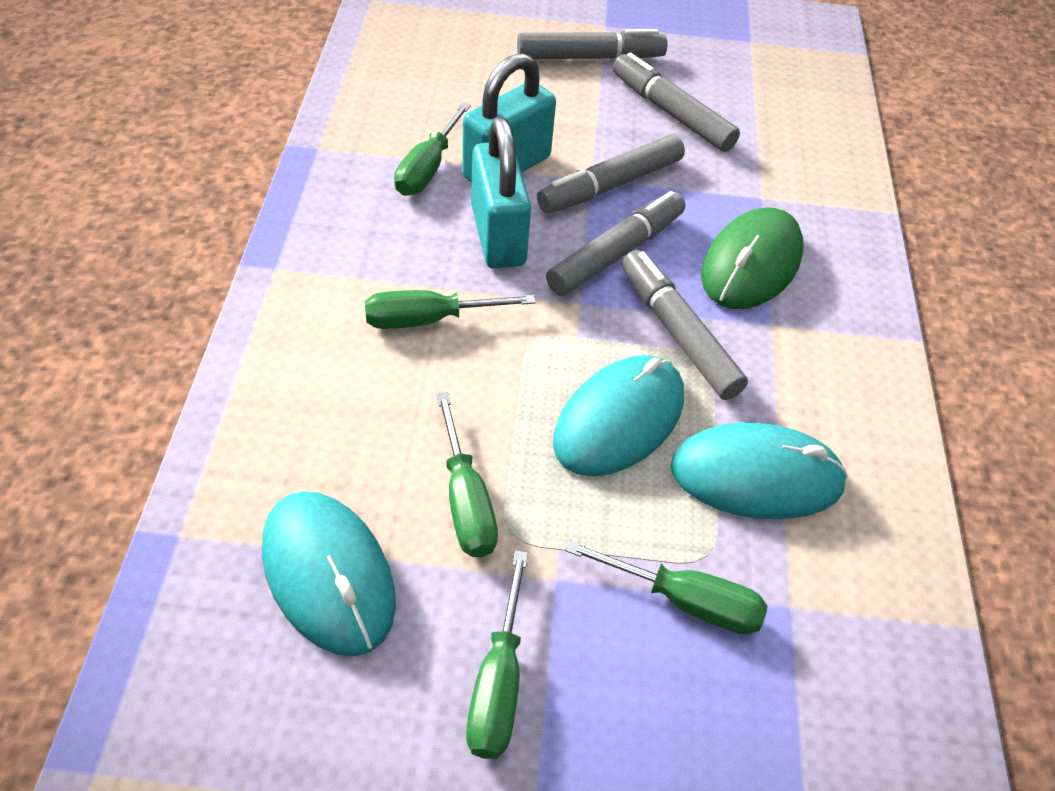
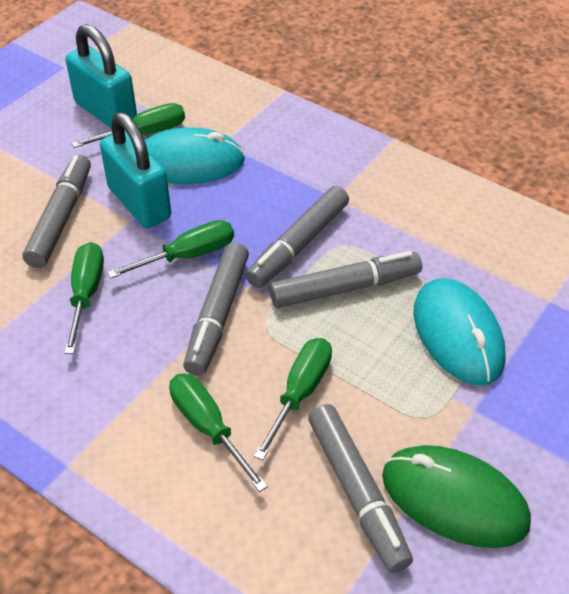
turquoise mouse: 3 -> 2

